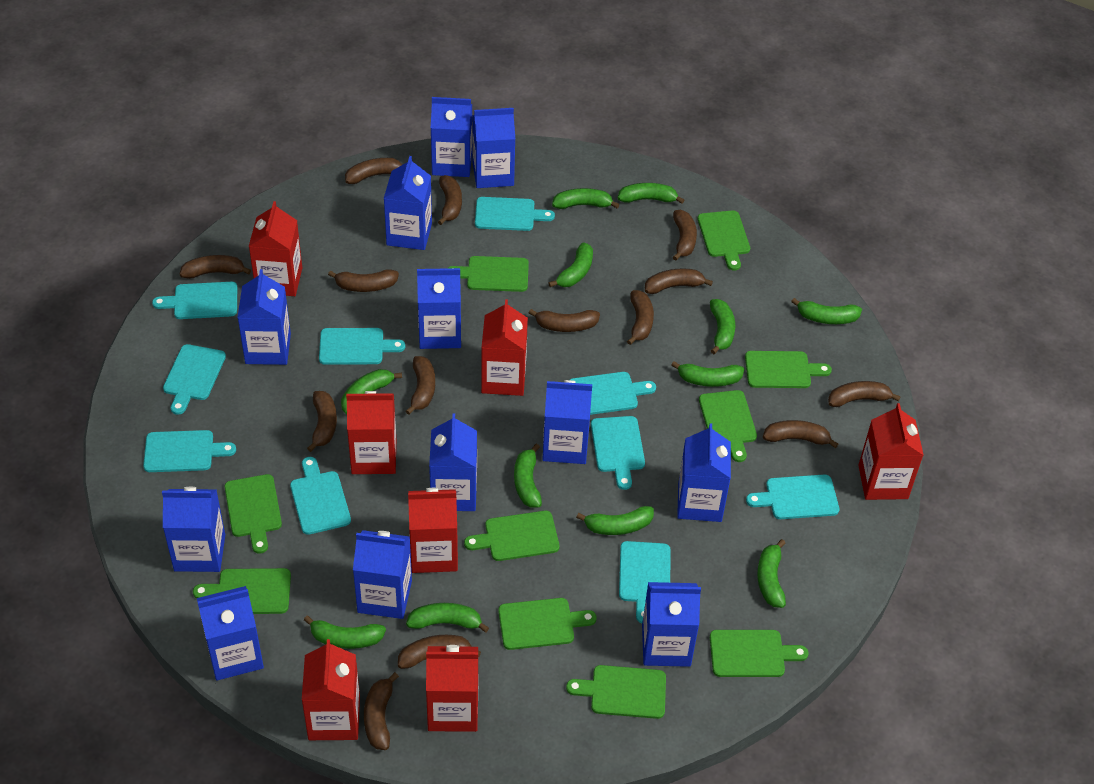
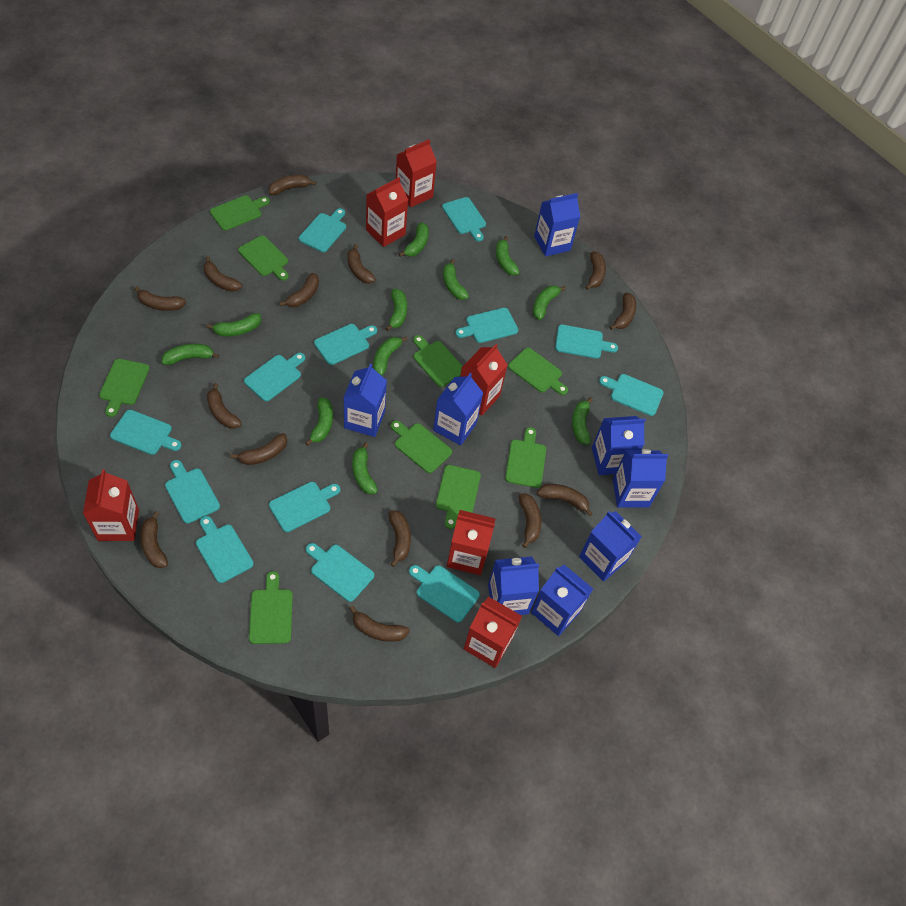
blue carton: 12 -> 8
green banana: 12 -> 11
green cutting board: 10 -> 9
red carton: 7 -> 6
turquoise cutting board: 10 -> 13

